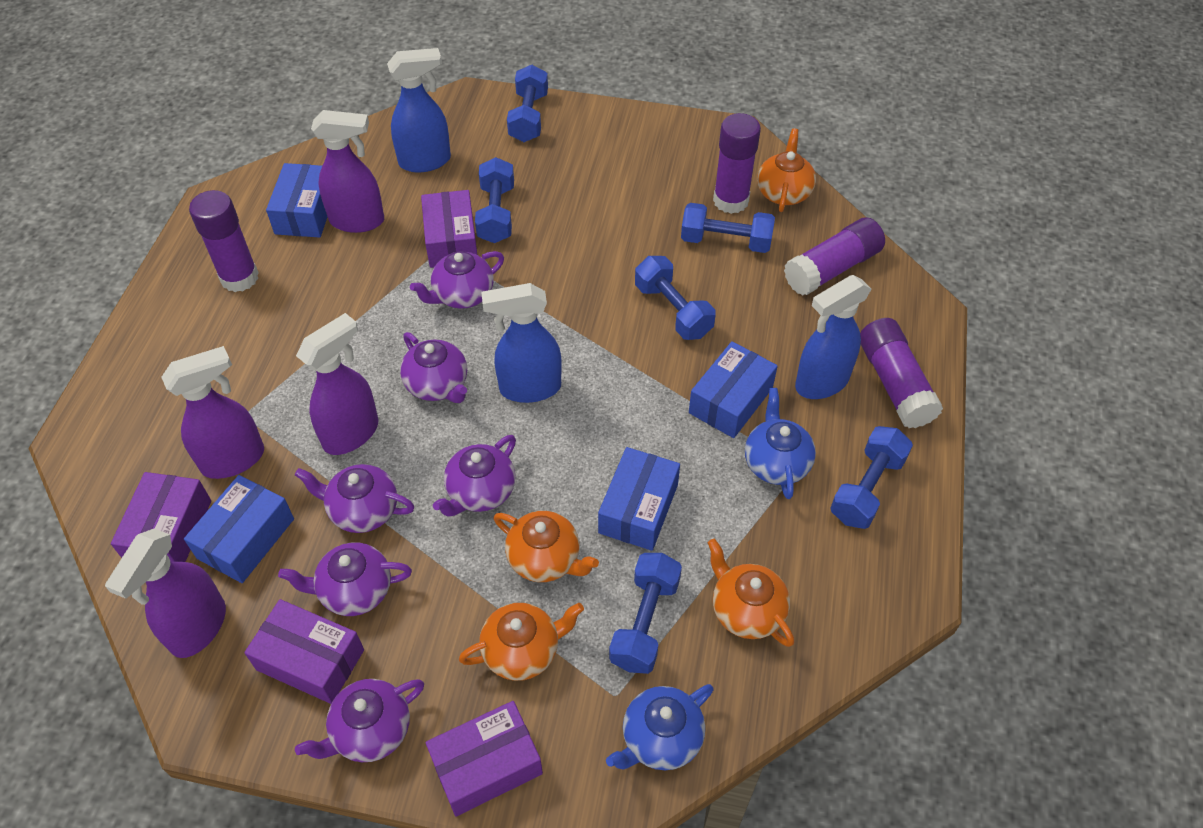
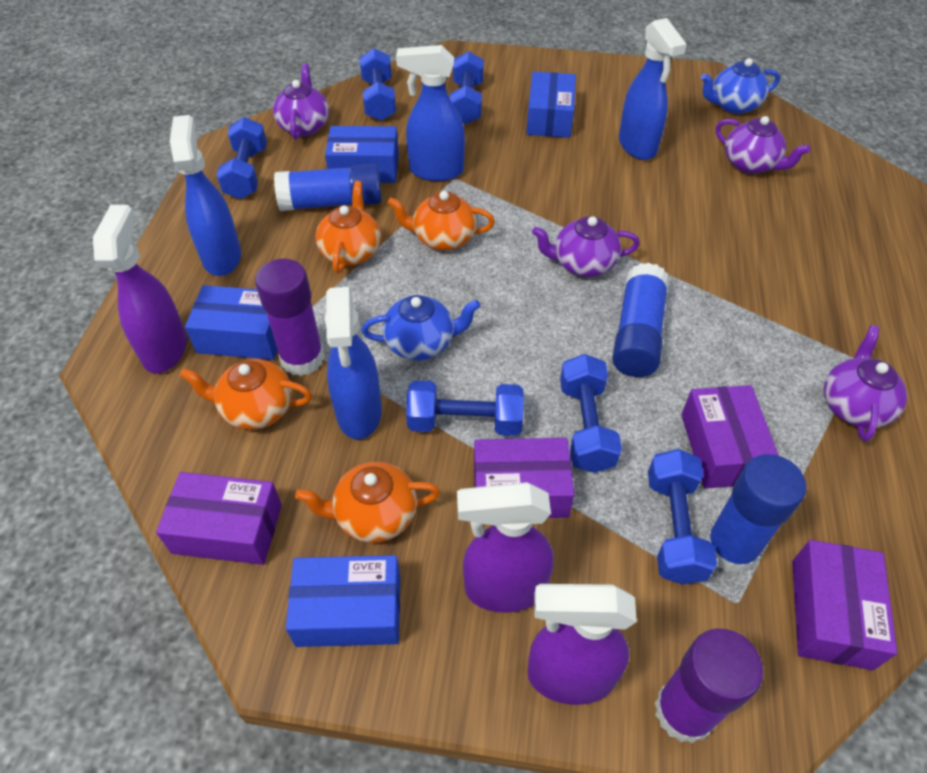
blue glue stick: 0 -> 3
blue spray bottle: 3 -> 4
purple glue stick: 4 -> 2
purple spray bottle: 4 -> 3
purple teapot: 6 -> 4

